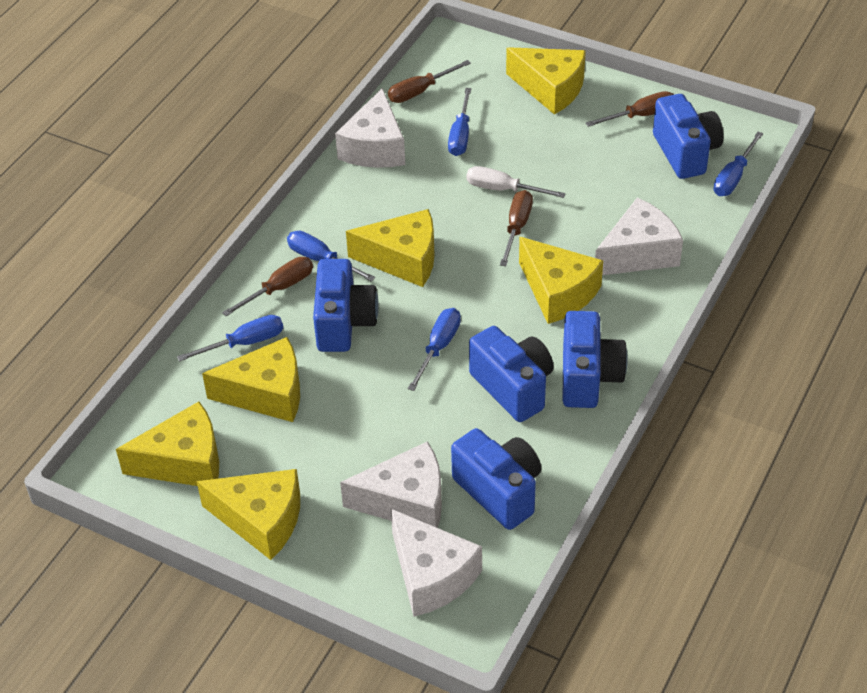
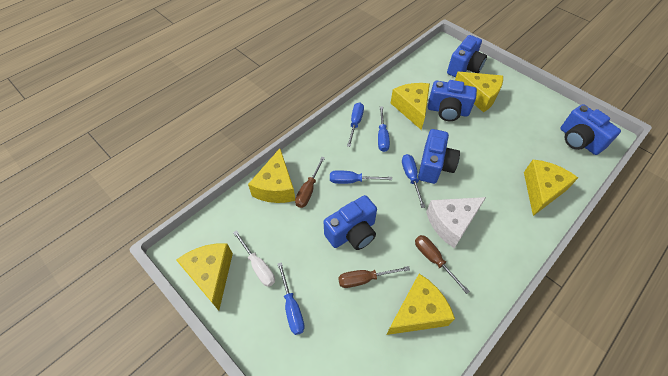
brown screwdriver: 4 -> 3
white cheese: 4 -> 1

